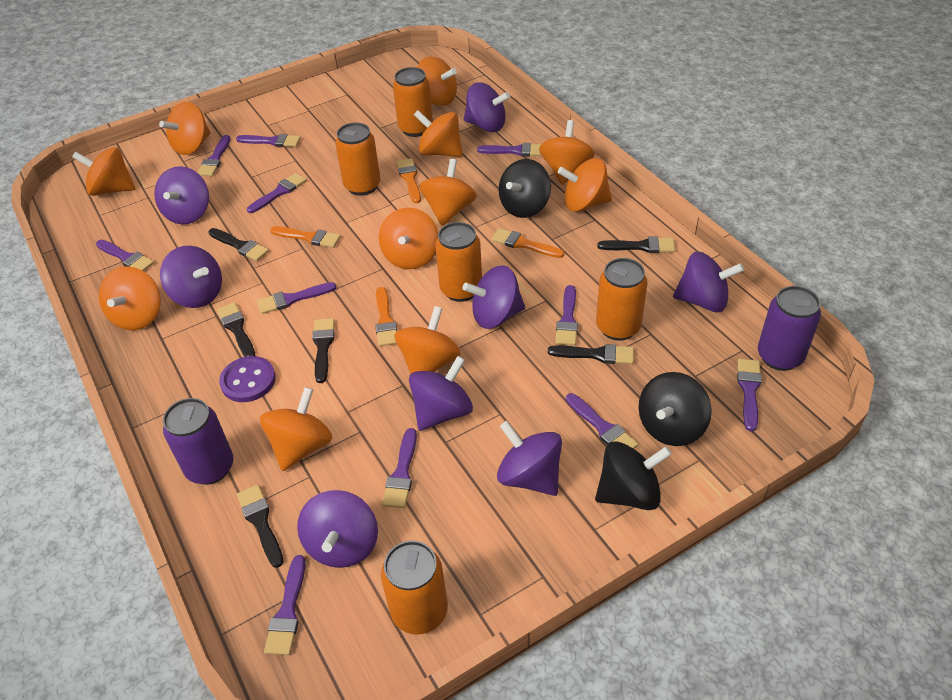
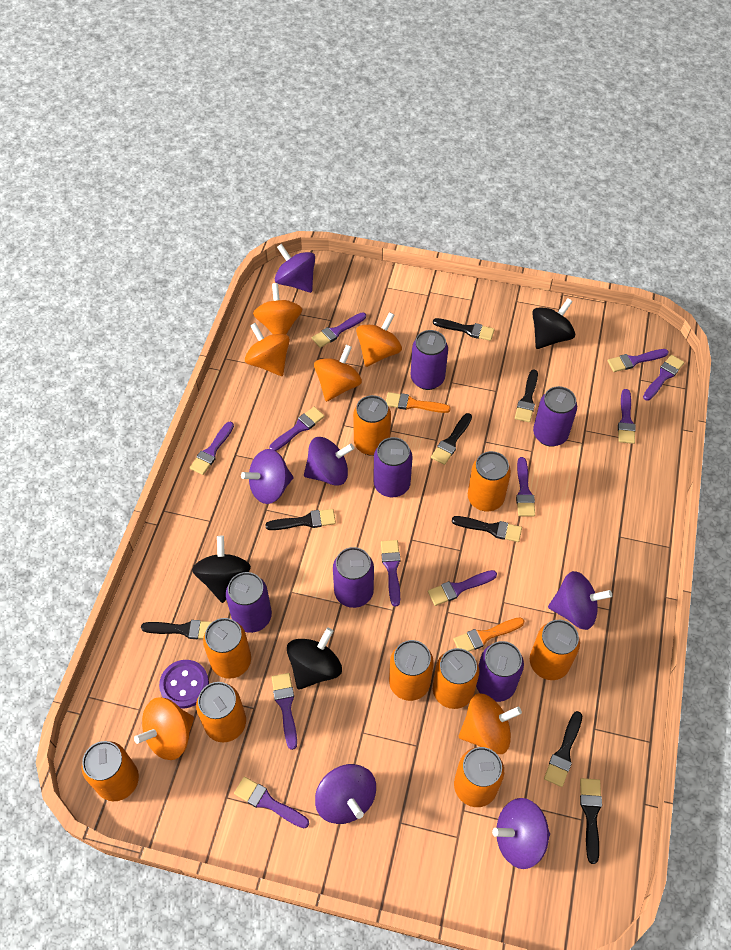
black brush: 6 -> 8
orange brush: 4 -> 2
orange can: 5 -> 9
orange spinning top: 11 -> 6
purple can: 2 -> 6
purple spinning top: 8 -> 6

